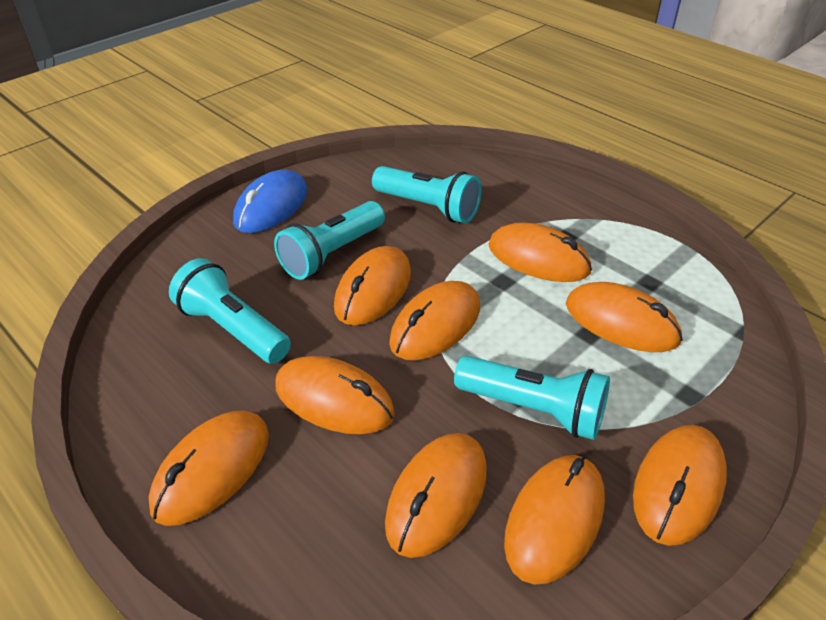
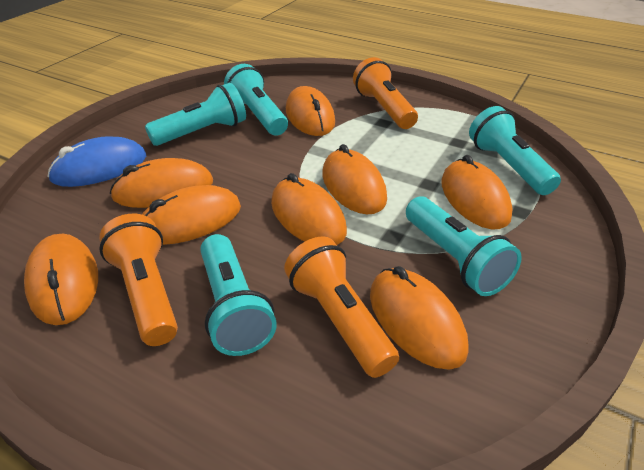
orange flashlight: 0 -> 3
orange mouse: 9 -> 8
turquoise flashlight: 4 -> 5

